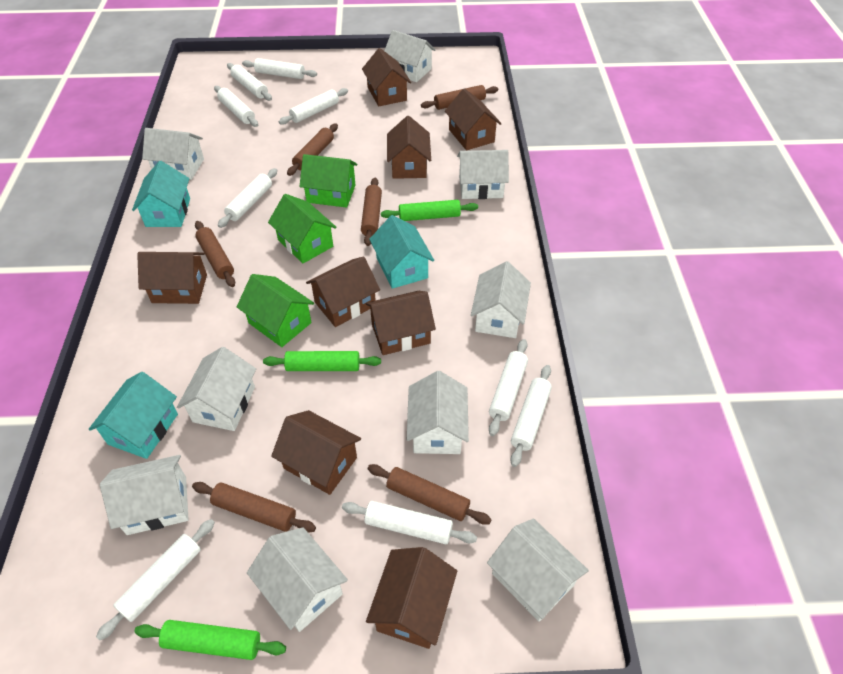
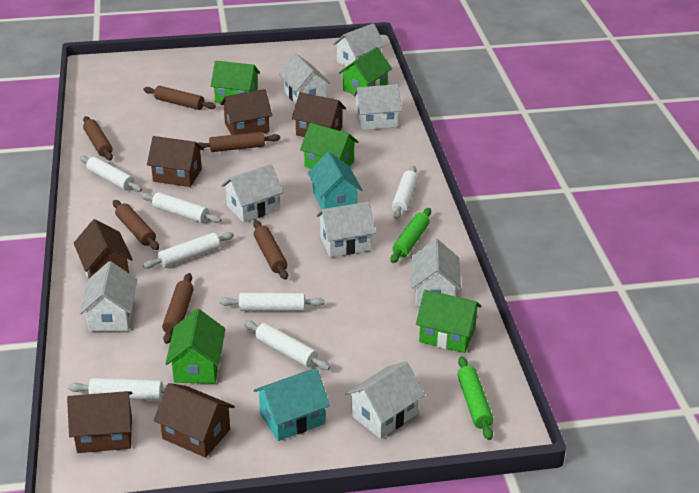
brown house: 8 -> 6
green house: 3 -> 5
green rolling pin: 3 -> 2
turquoise house: 3 -> 2
white house: 9 -> 8
white rolling pin: 9 -> 7

